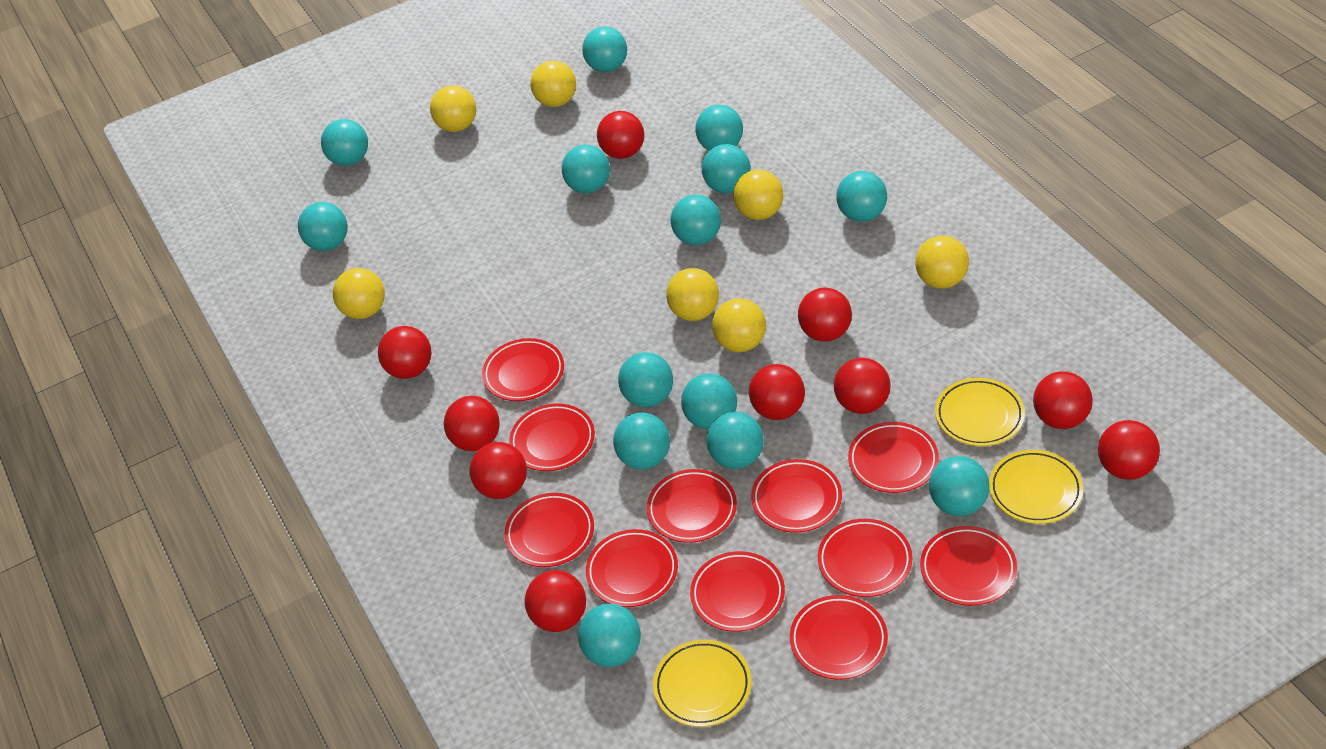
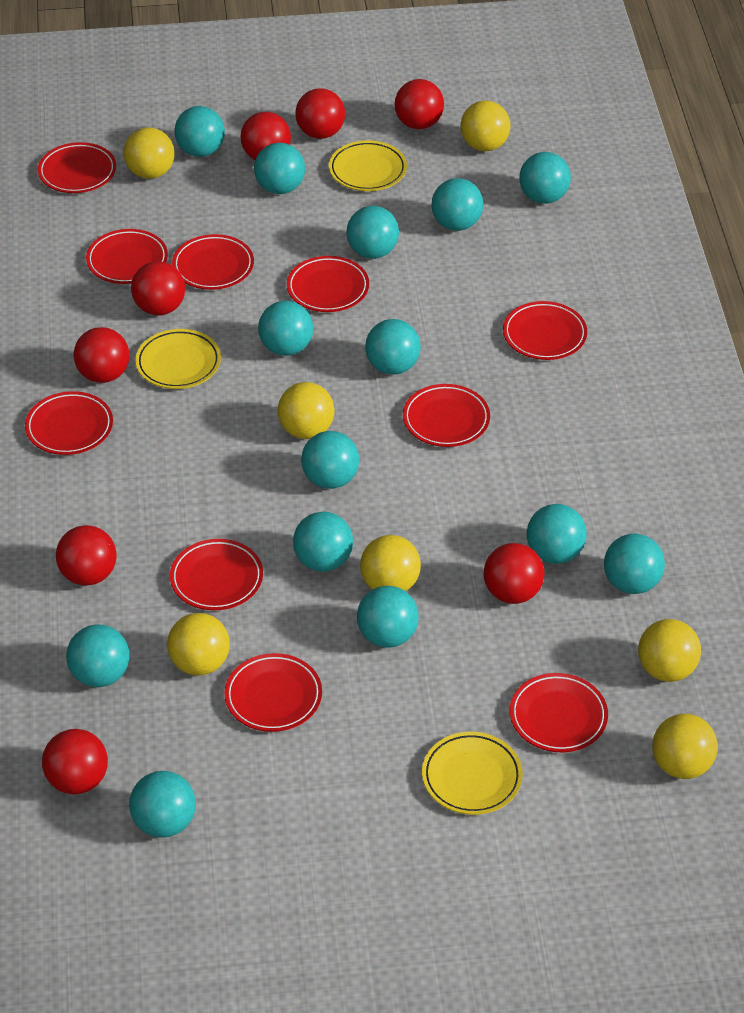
red ball: 10 -> 8
red plate: 11 -> 10

